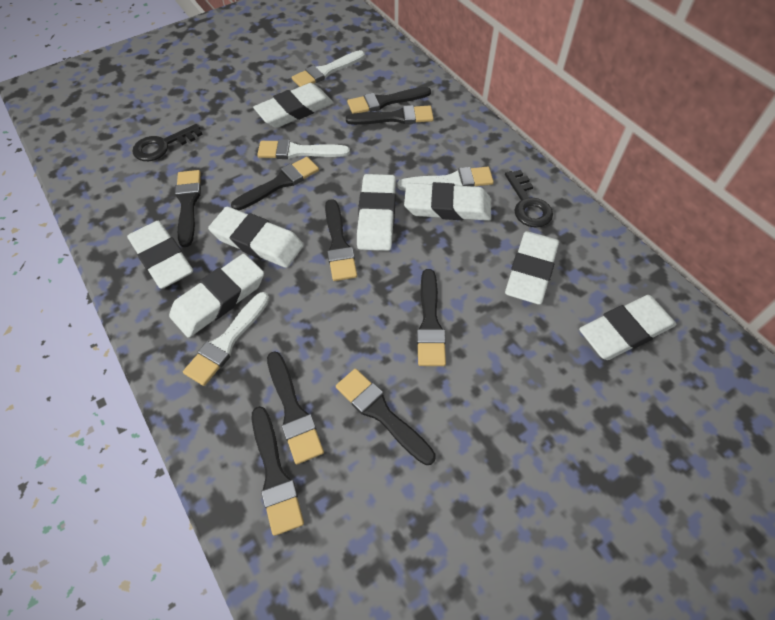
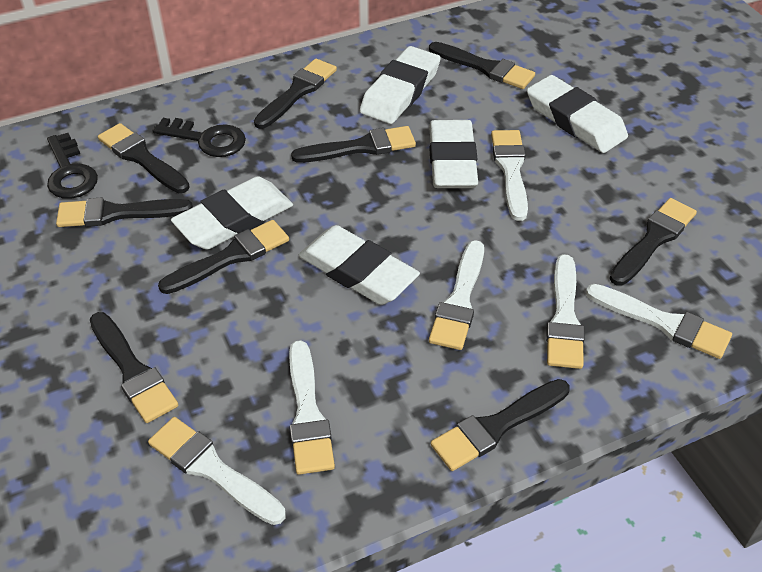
white brush: 4 -> 6
white eraser: 8 -> 5

